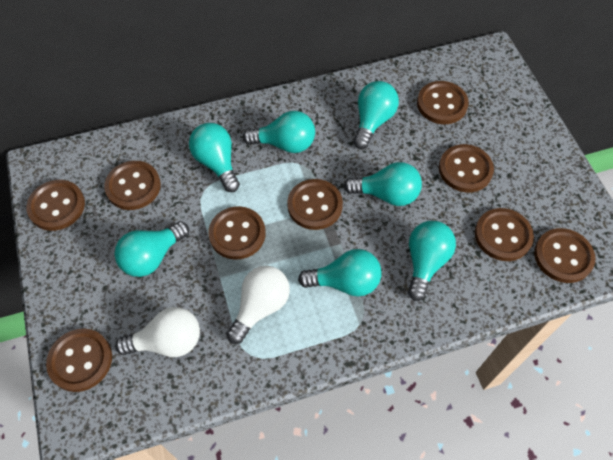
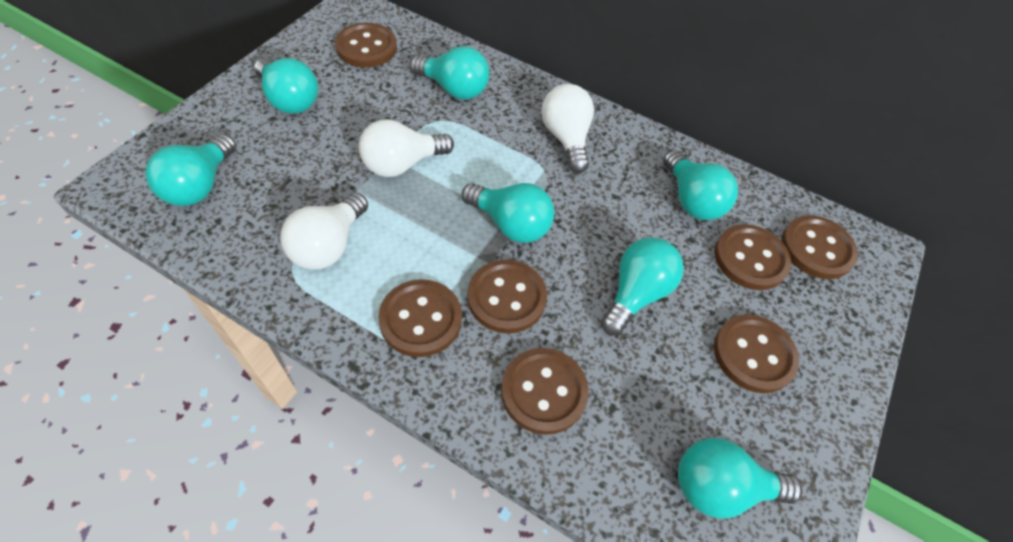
brown button: 9 -> 7
white light bulb: 2 -> 3

